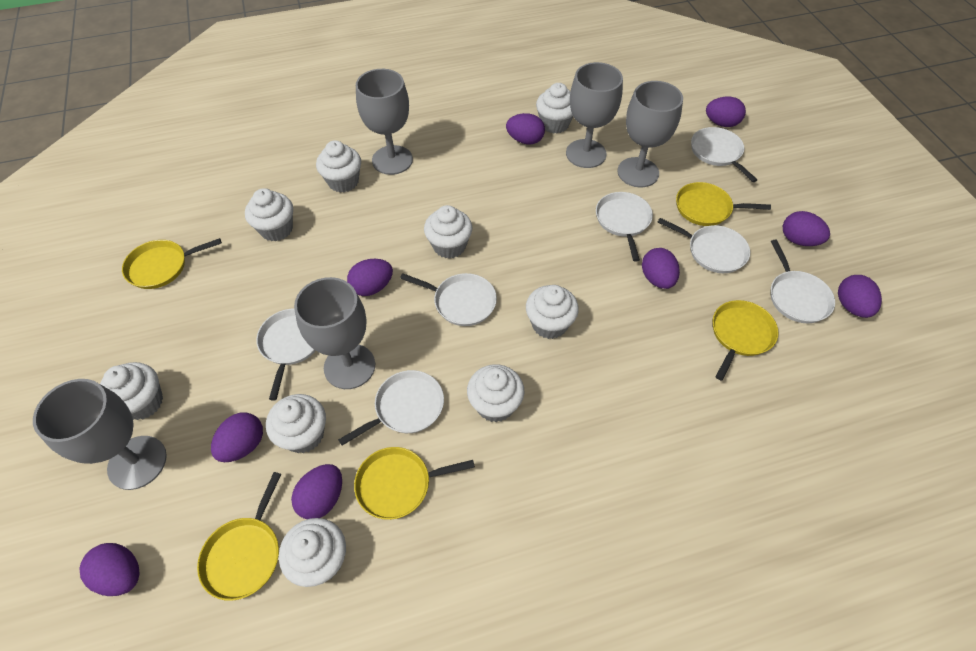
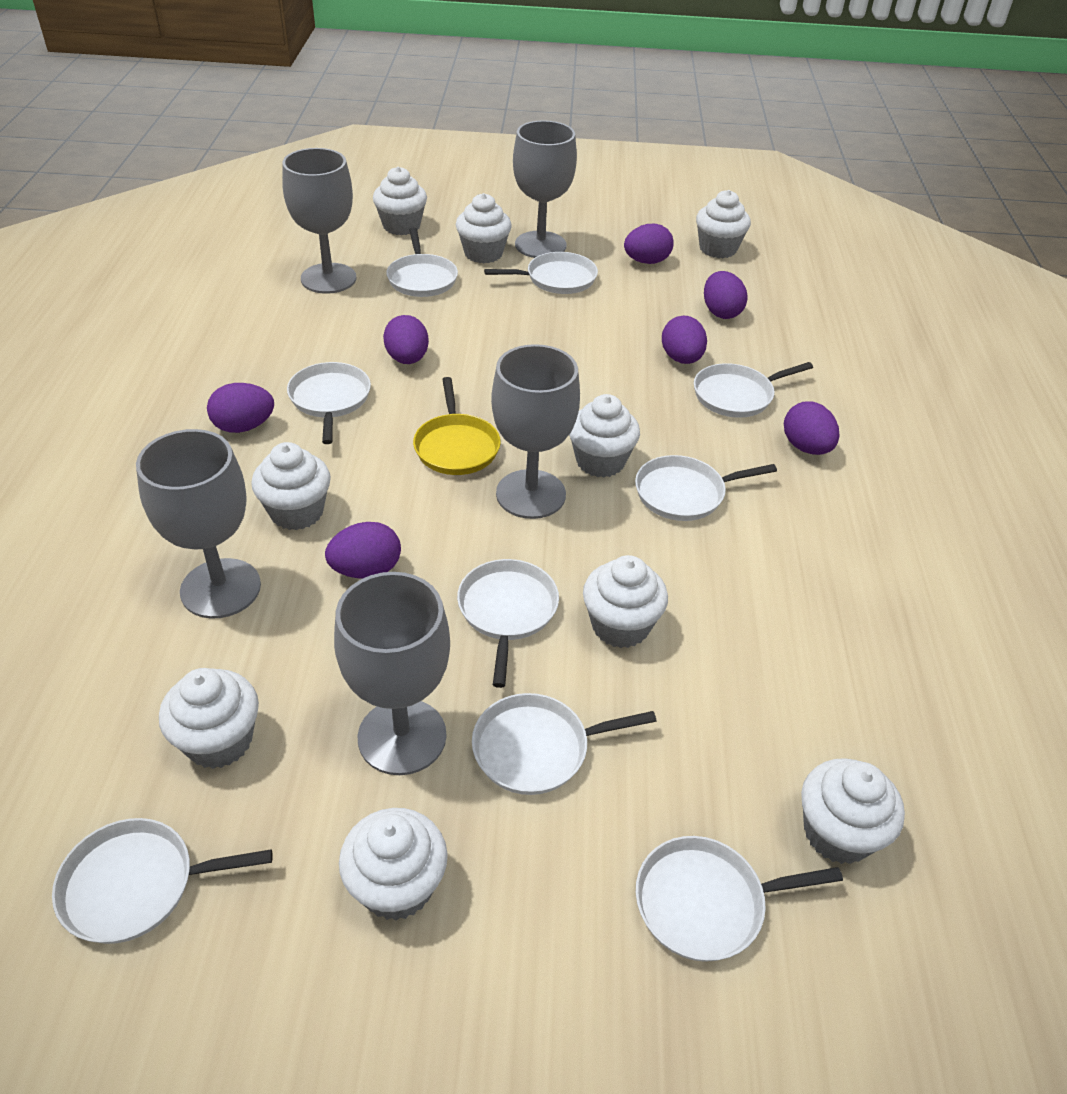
purple egg: 9 -> 7
white pan: 7 -> 9
yellow pan: 5 -> 1

